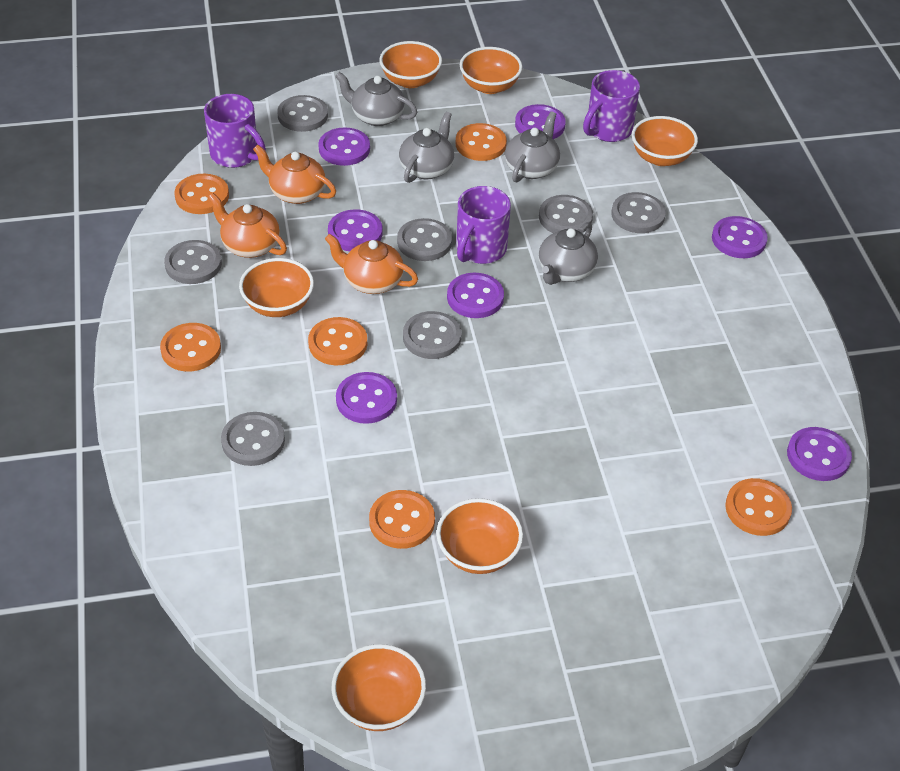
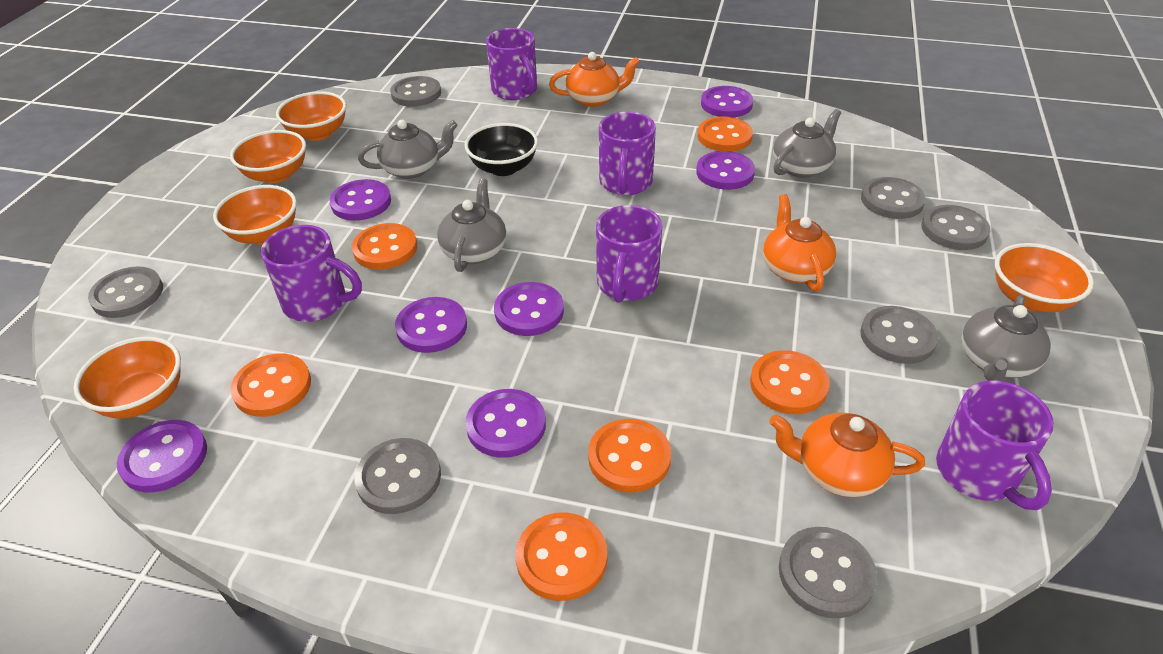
black bowl: 0 -> 1
orange bowl: 6 -> 5
purple mug: 3 -> 5

